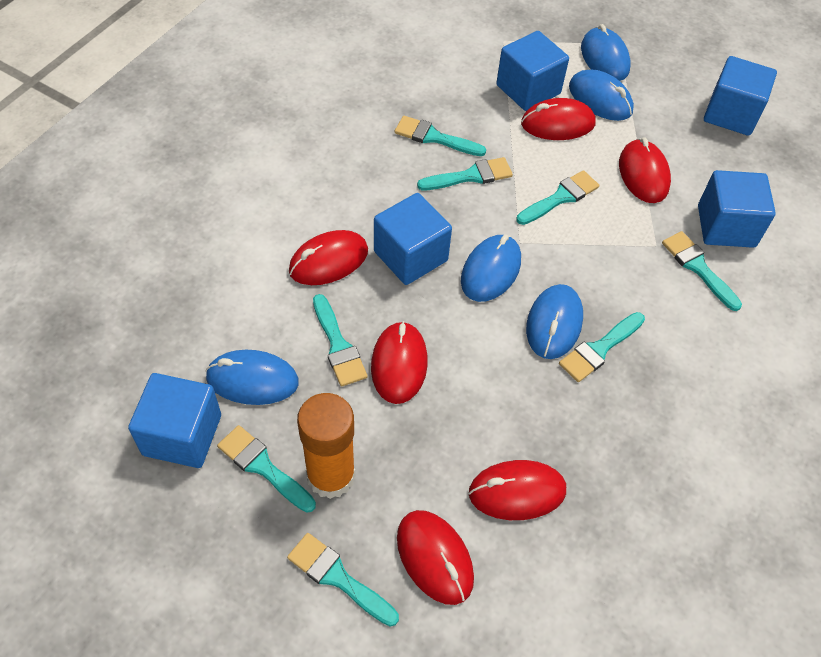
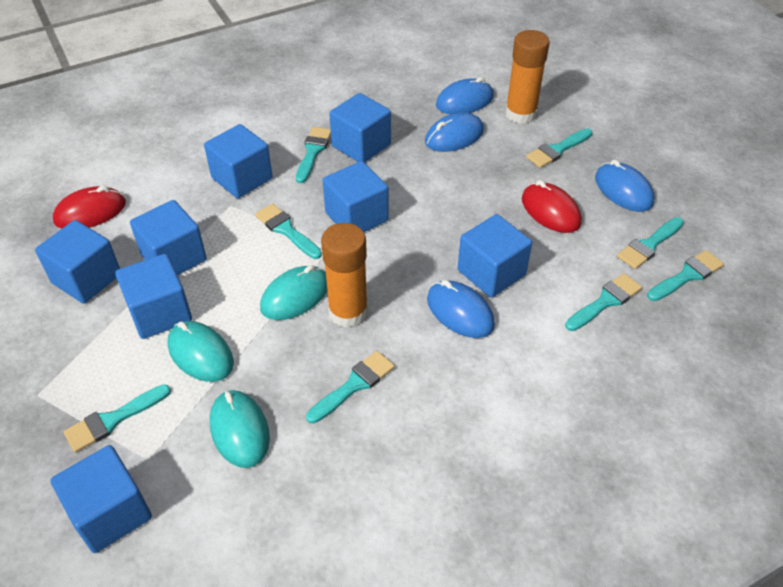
blue cube: 5 -> 8
blue mouse: 5 -> 4
orange glue stick: 1 -> 2
red mouse: 6 -> 2
turquoise mouse: 0 -> 3

